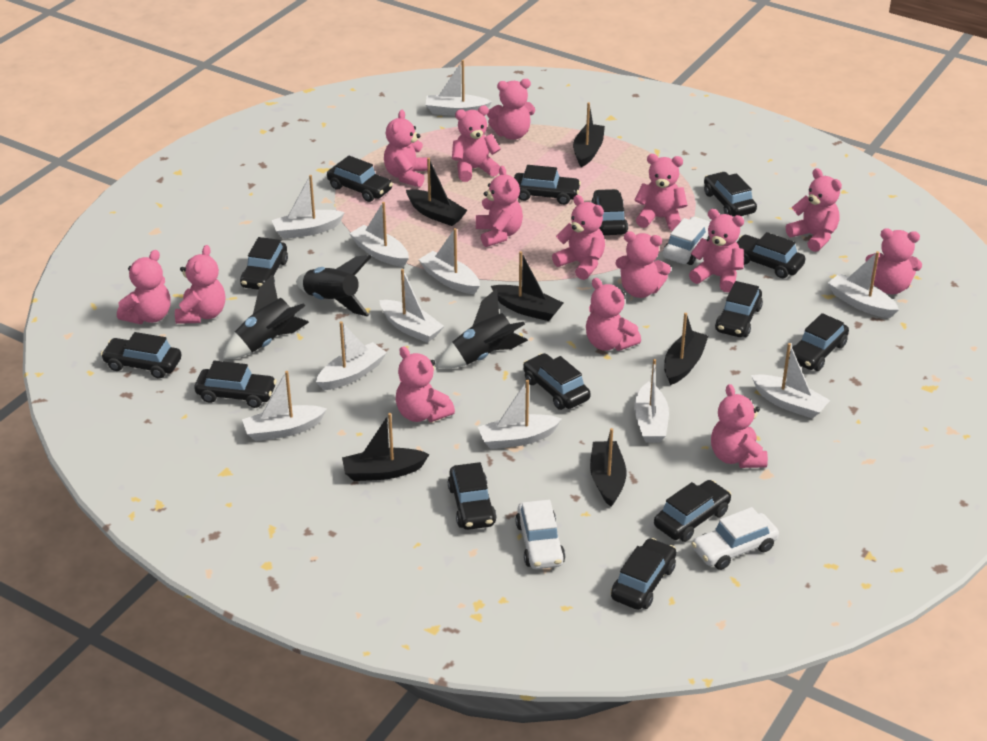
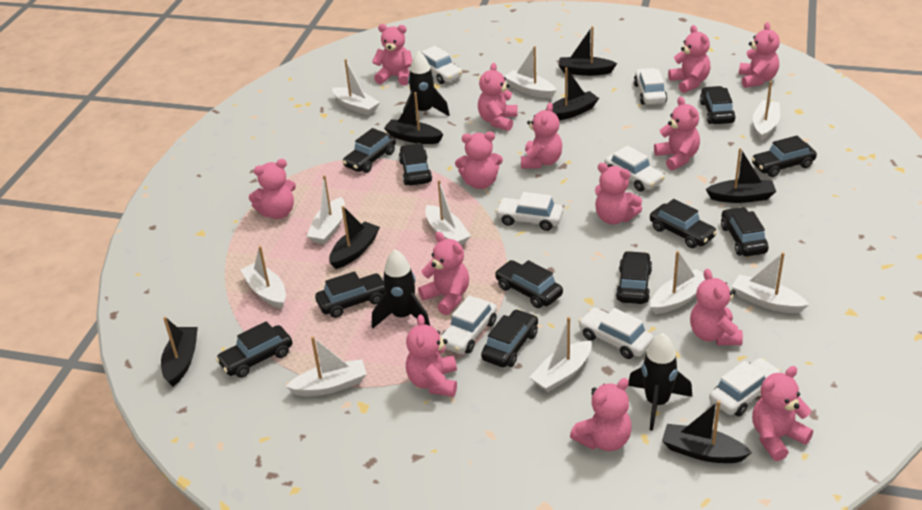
black boat: 6 -> 7
black car: 14 -> 11
pink teddy bear: 15 -> 14
white boat: 11 -> 10
white car: 3 -> 7

